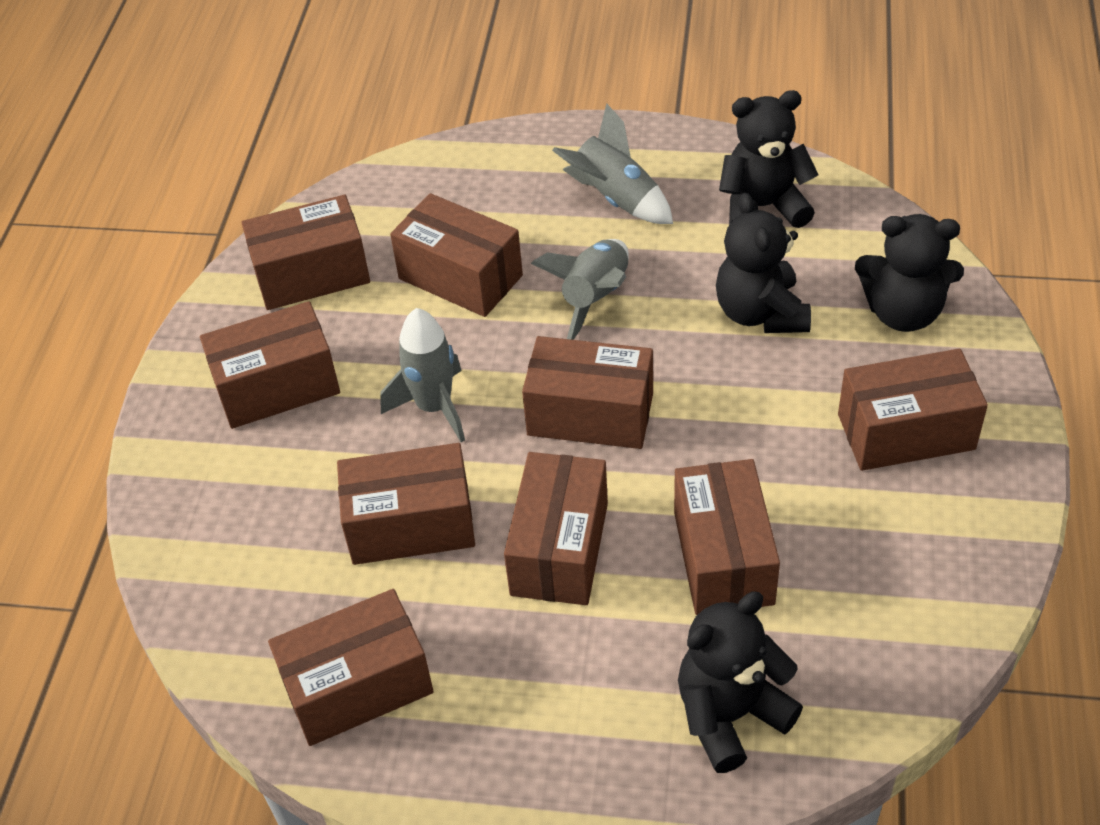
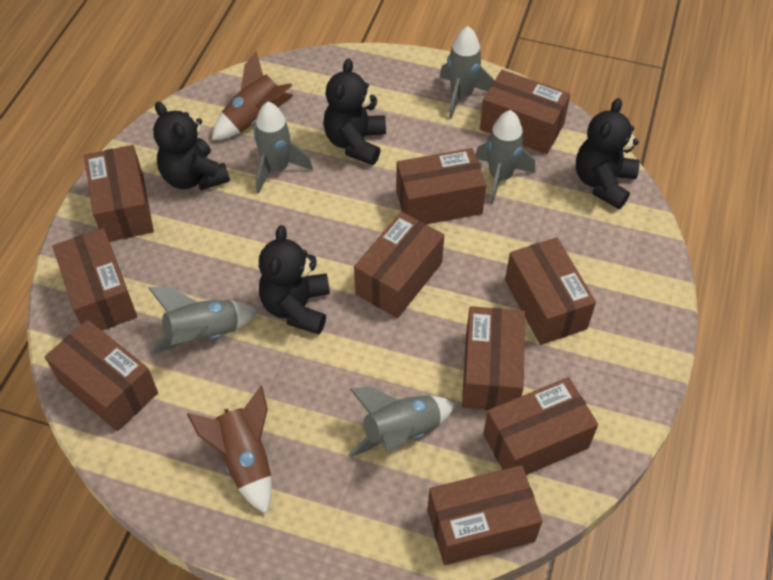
brown box: 9 -> 10
brown rocket: 0 -> 2
grey rocket: 3 -> 5

